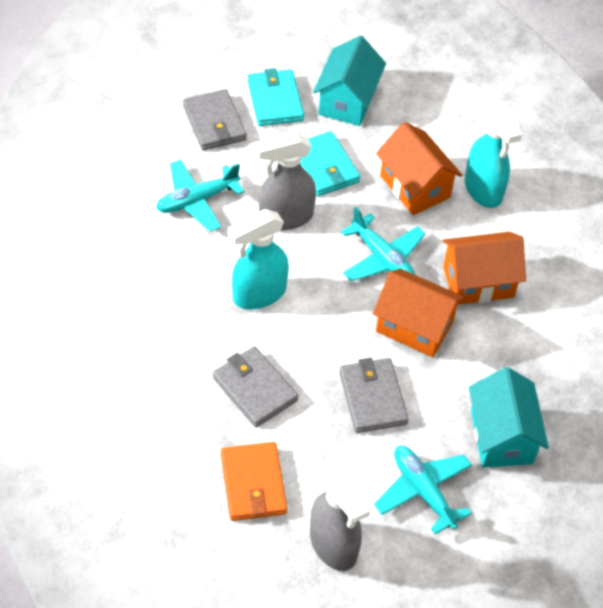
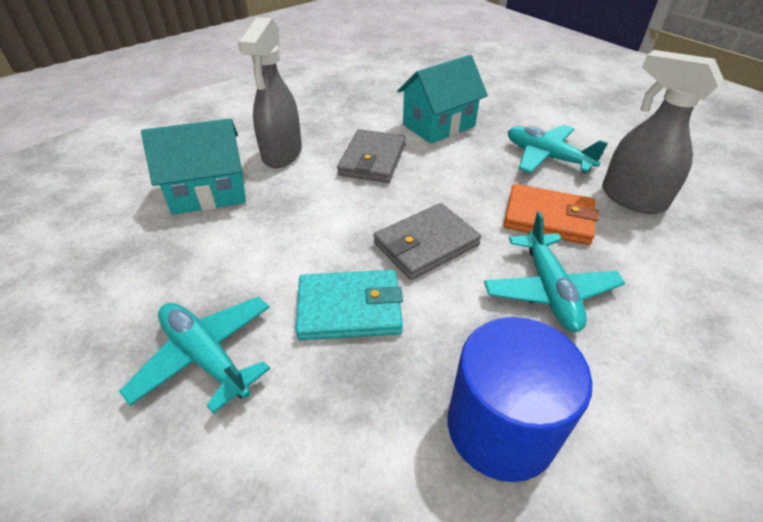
blue cylinder: 0 -> 1
grey wallet: 3 -> 2
orange house: 3 -> 0
turquoise spray bottle: 2 -> 0
turquoise wallet: 2 -> 1

